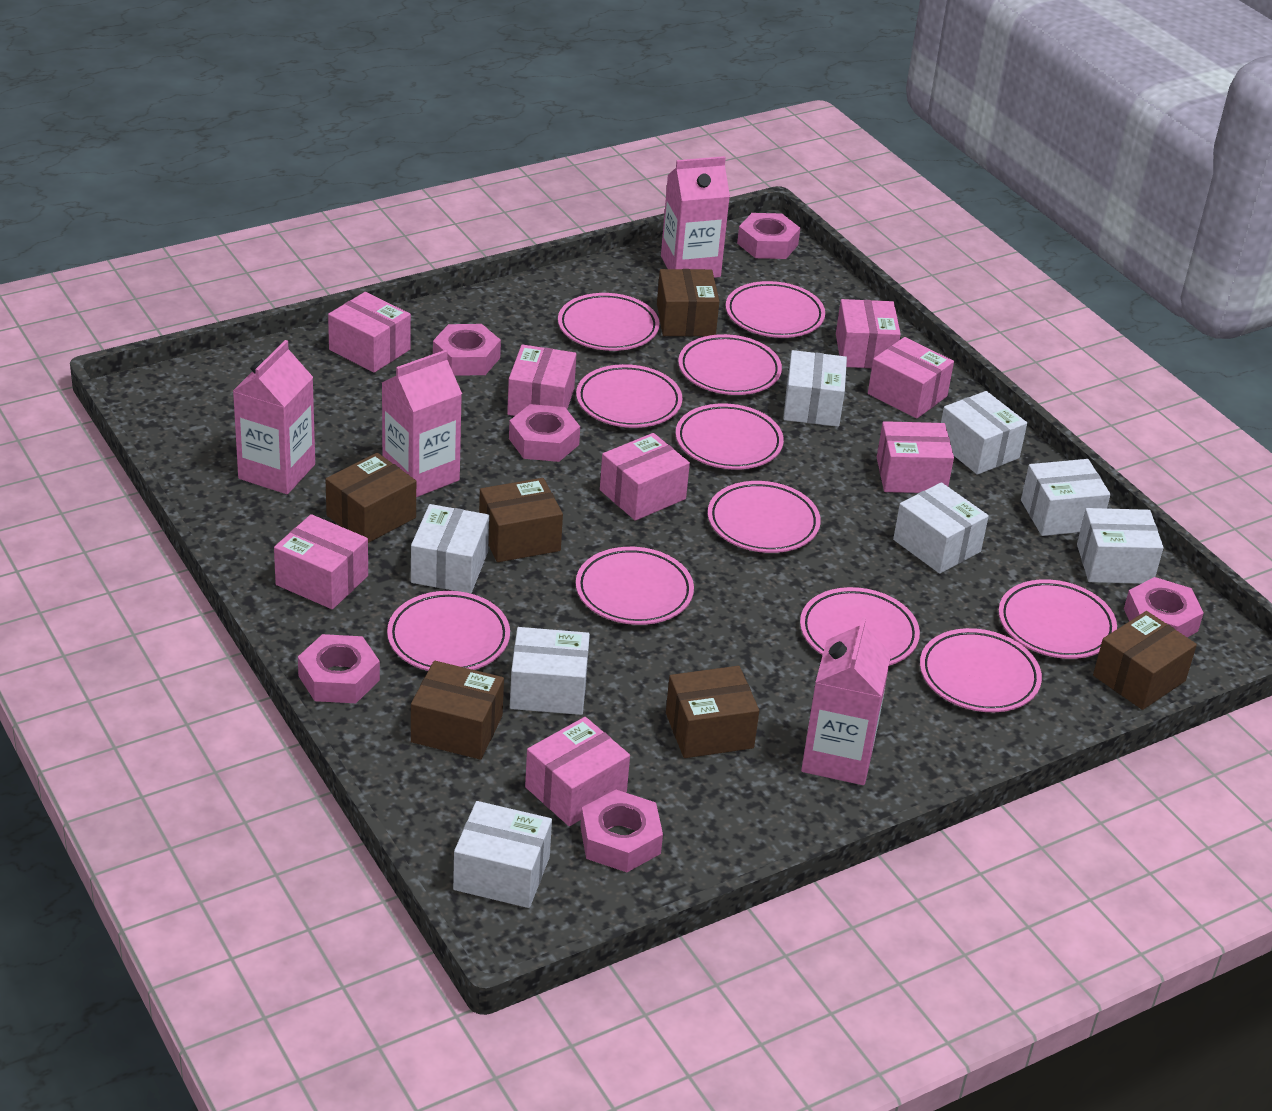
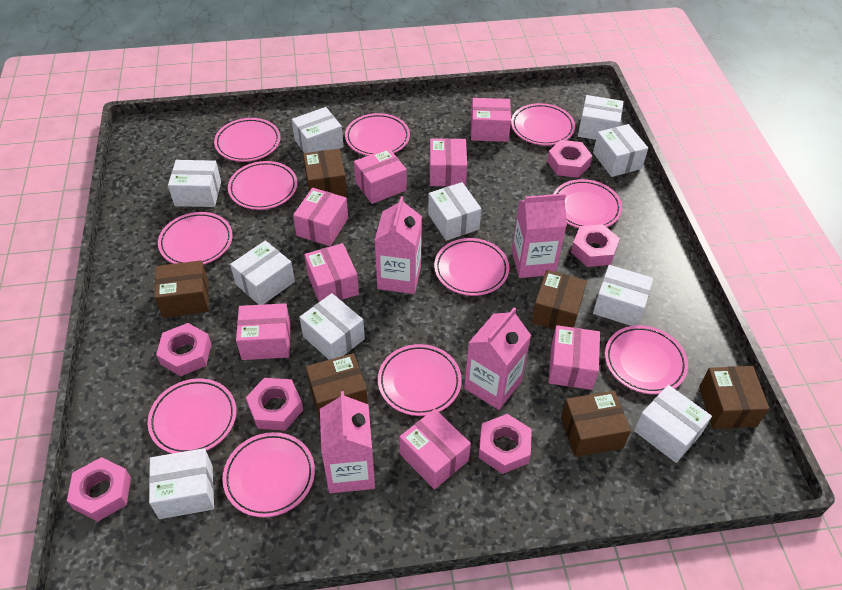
white box: 8 -> 10

